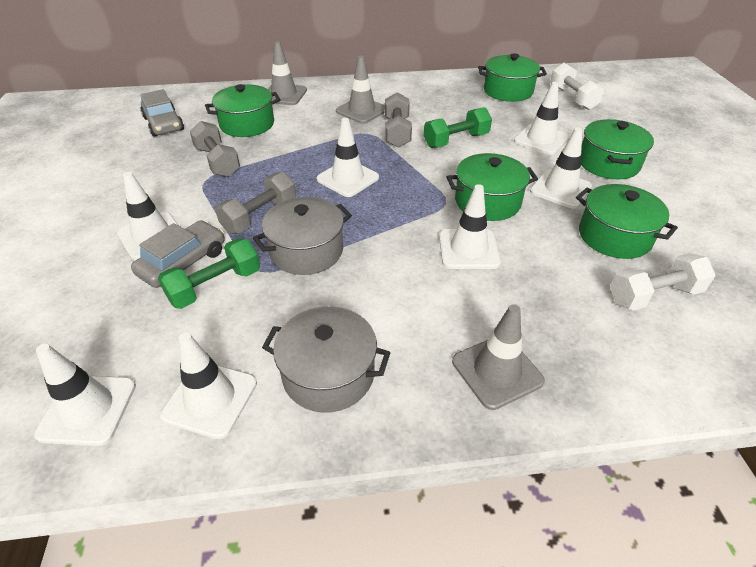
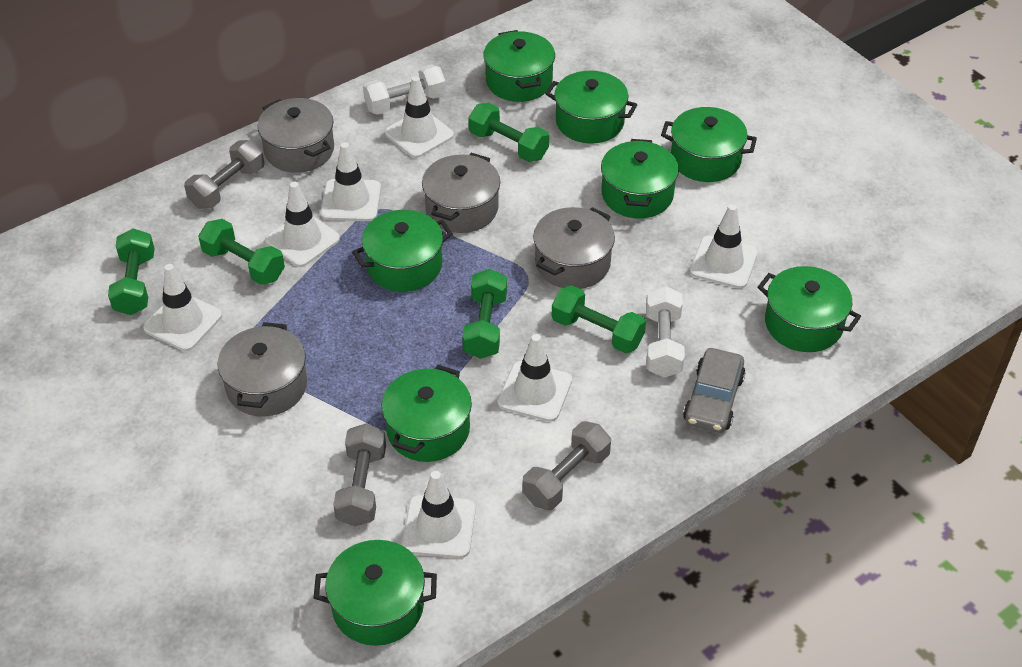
green dumbbell: 2 -> 5
green pot: 5 -> 8
grey car: 2 -> 1
grey pot: 2 -> 4
grey traffic cone: 3 -> 0

